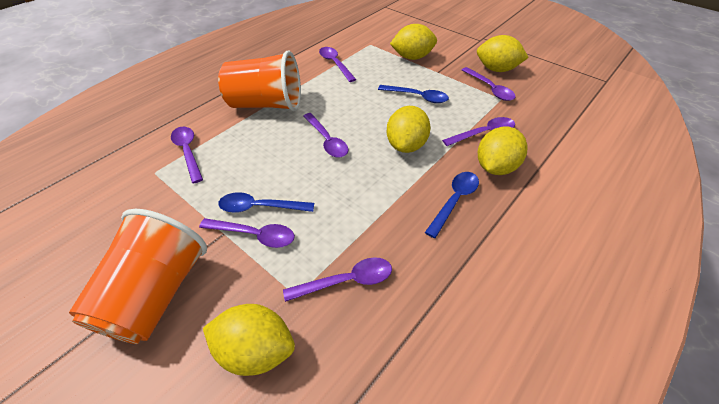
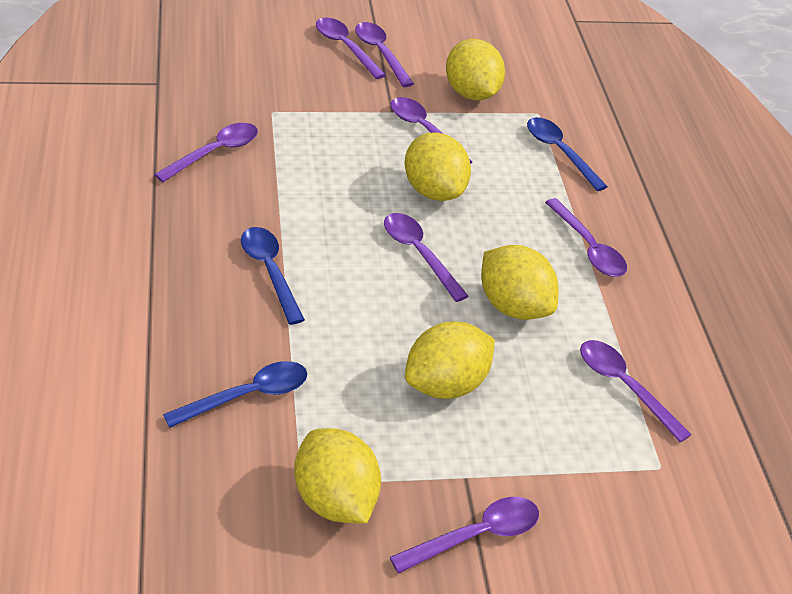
orange cup: 2 -> 0
purple spoon: 7 -> 8

